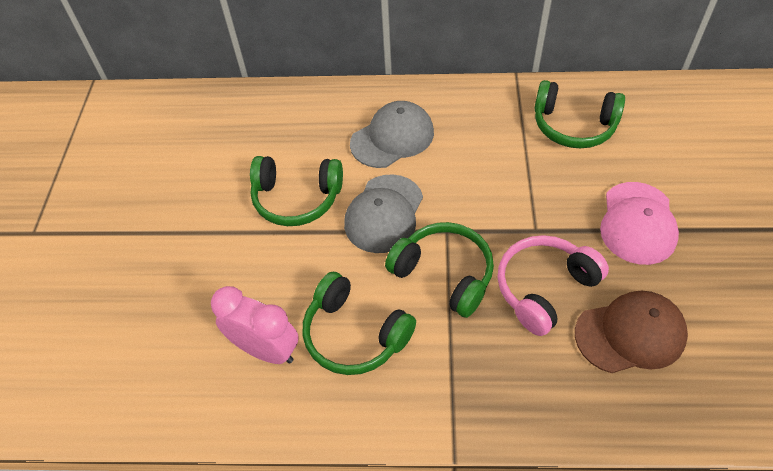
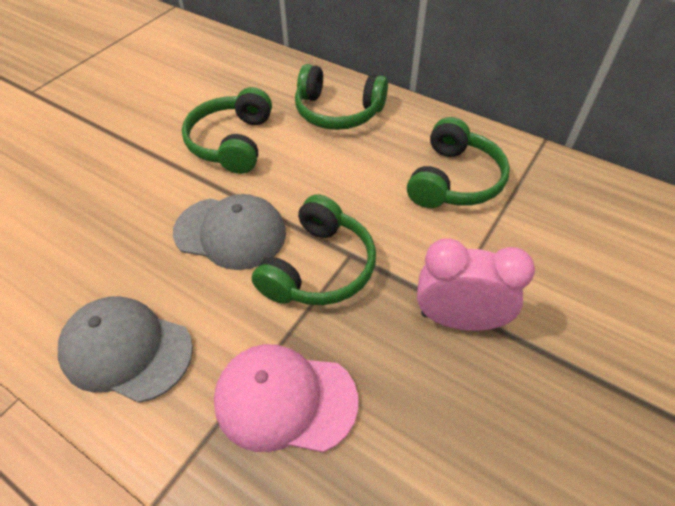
brown cap: 1 -> 0
pink headphones: 1 -> 0

